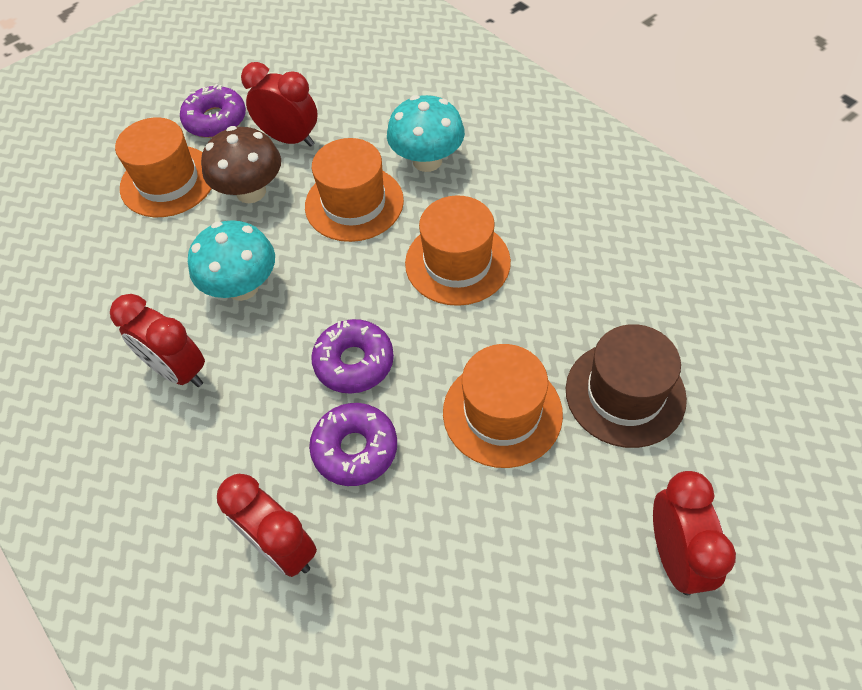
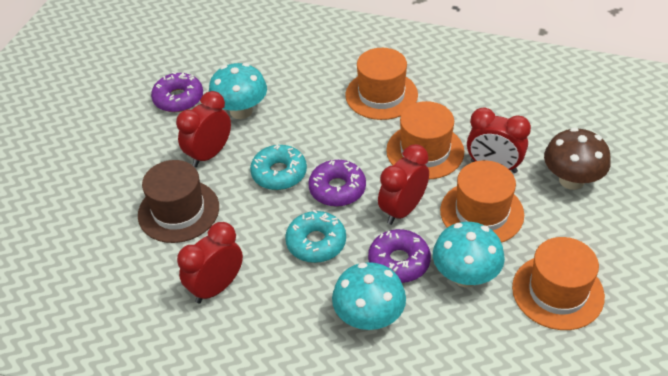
turquoise donut: 0 -> 2
turquoise mushroom: 2 -> 3

